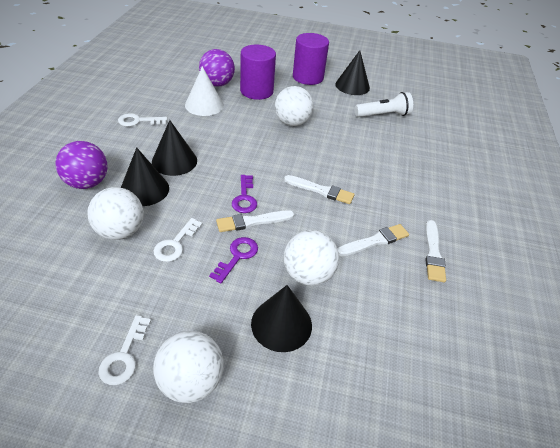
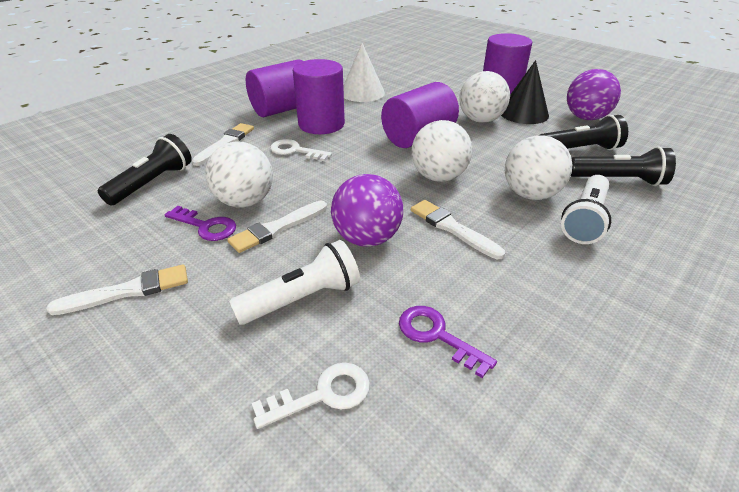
black cone: 4 -> 1
black flashlight: 0 -> 3
purple cylinder: 2 -> 4
white flashlight: 1 -> 2
white key: 3 -> 2

